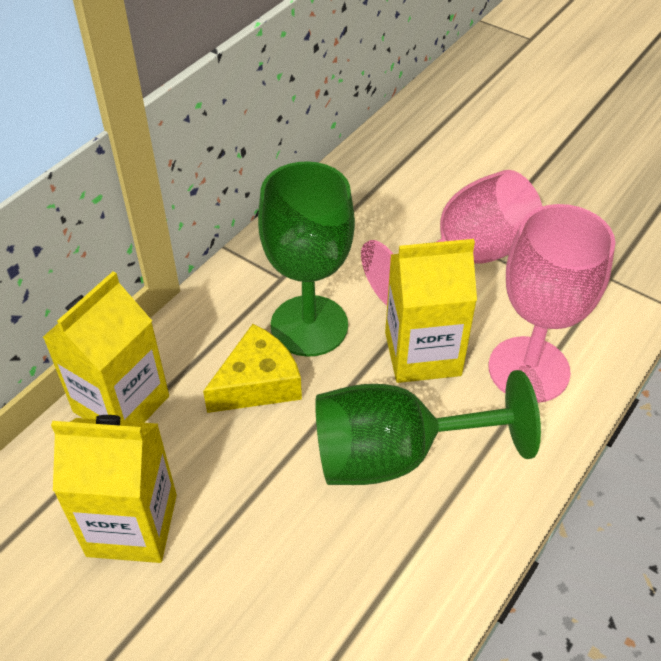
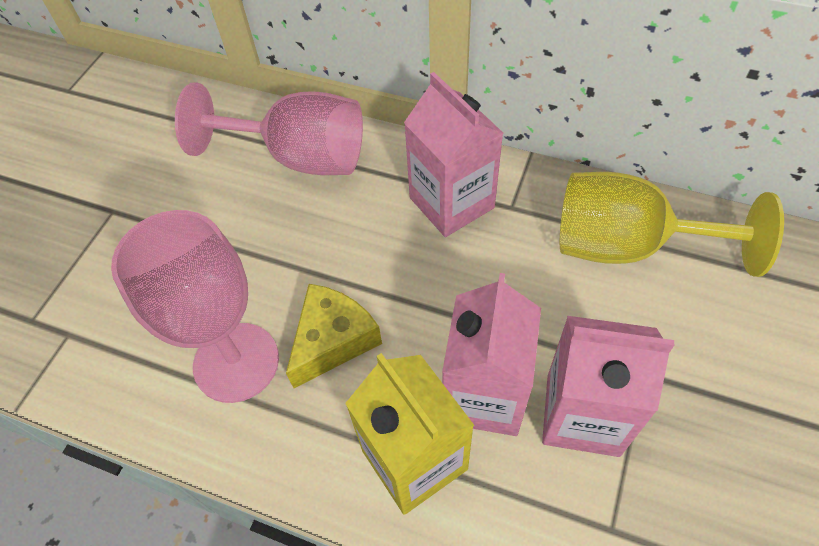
green goblet: 2 -> 0
pink carton: 0 -> 3
yellow carton: 3 -> 1
yellow goblet: 0 -> 1

